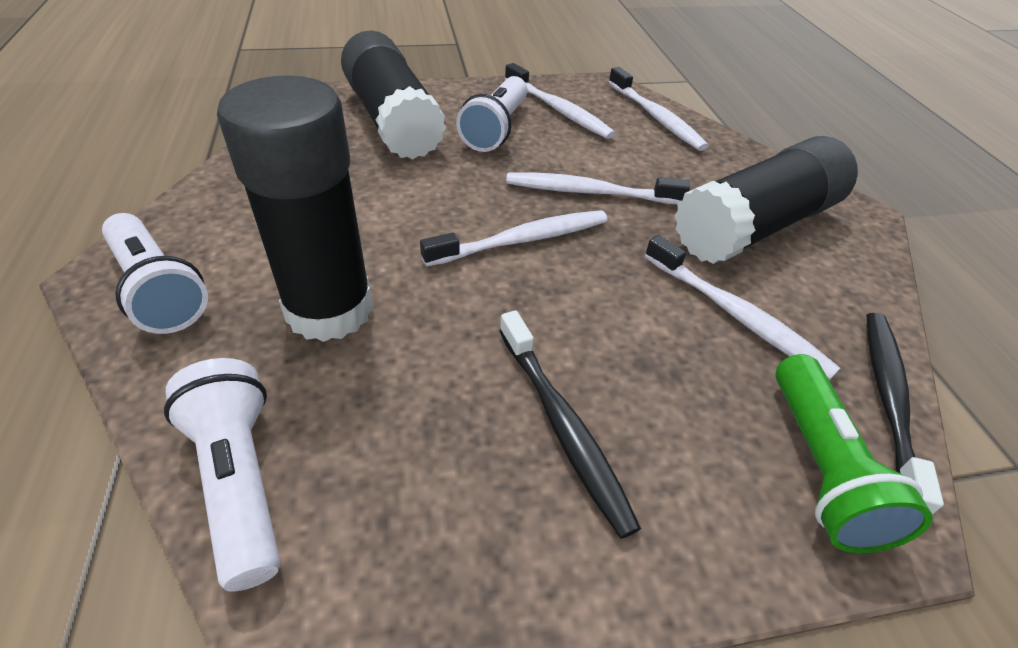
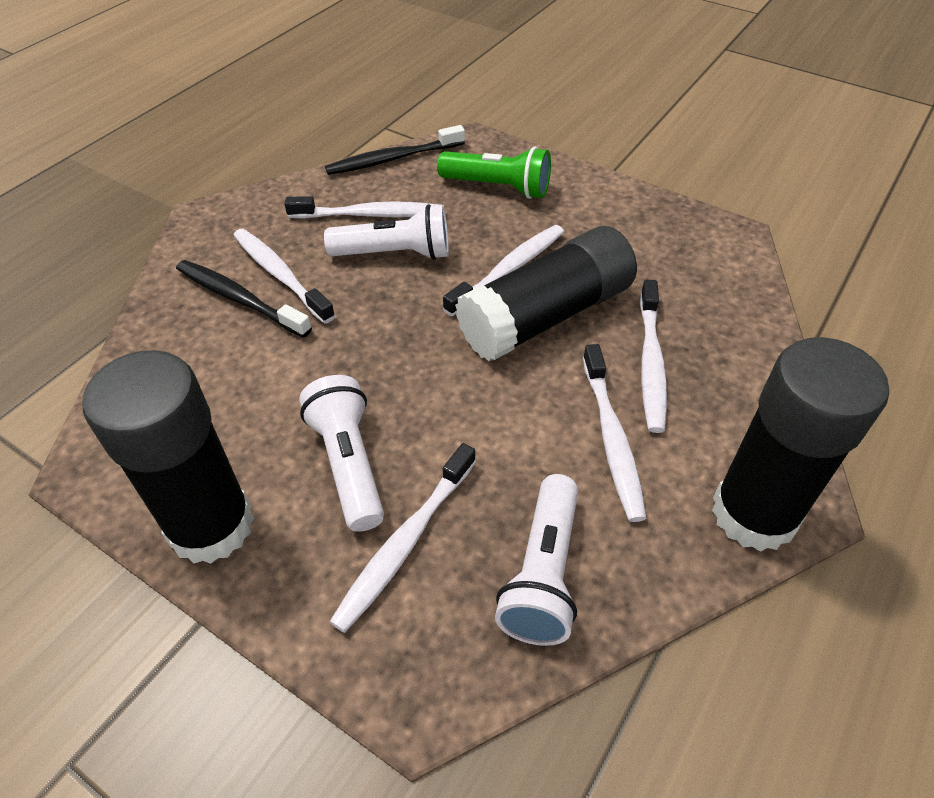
white toothbrush: 5 -> 6

